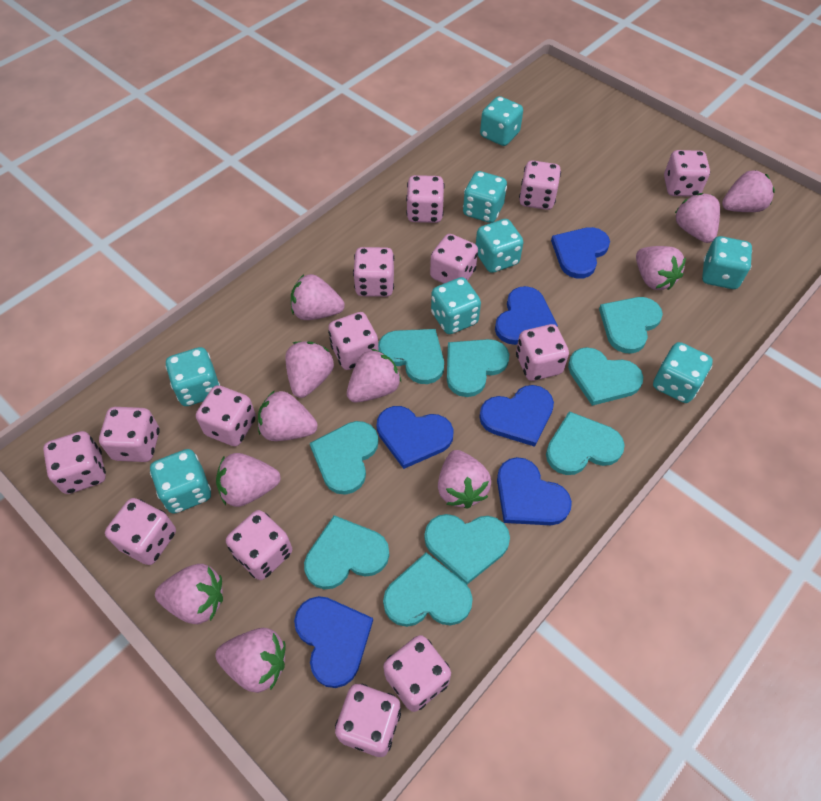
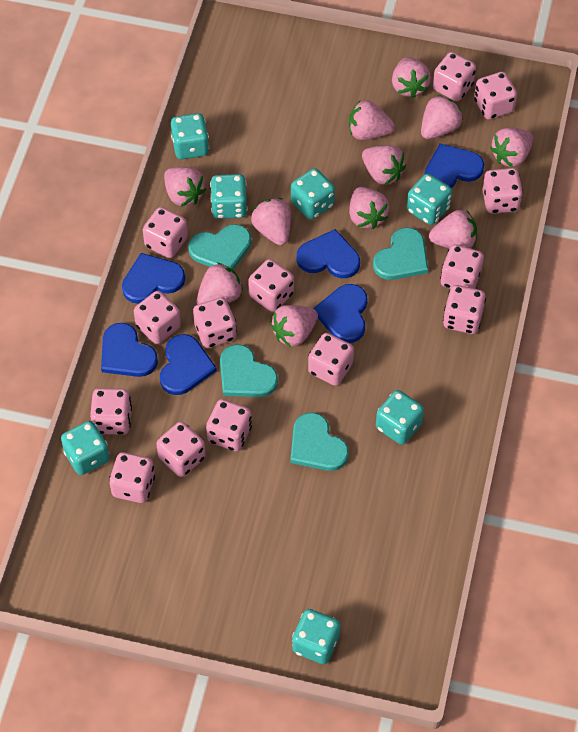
turquoise dice: 8 -> 7
turquoise heart: 9 -> 4

